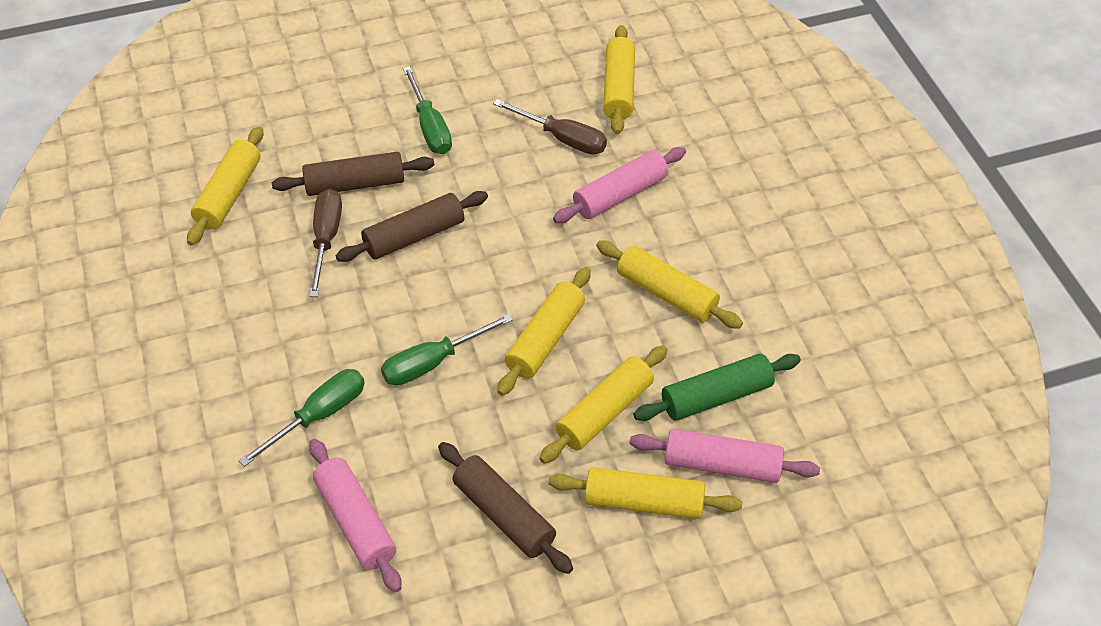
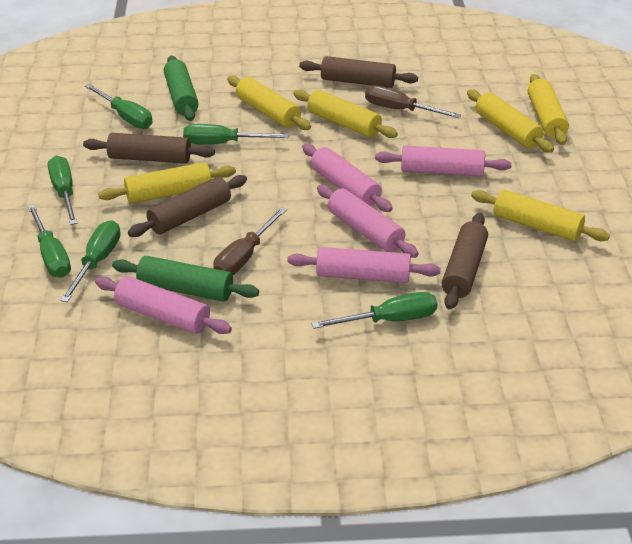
brown rolling pin: 3 -> 4
green rolling pin: 1 -> 2
green screwdriver: 3 -> 6
pink rolling pin: 3 -> 5

